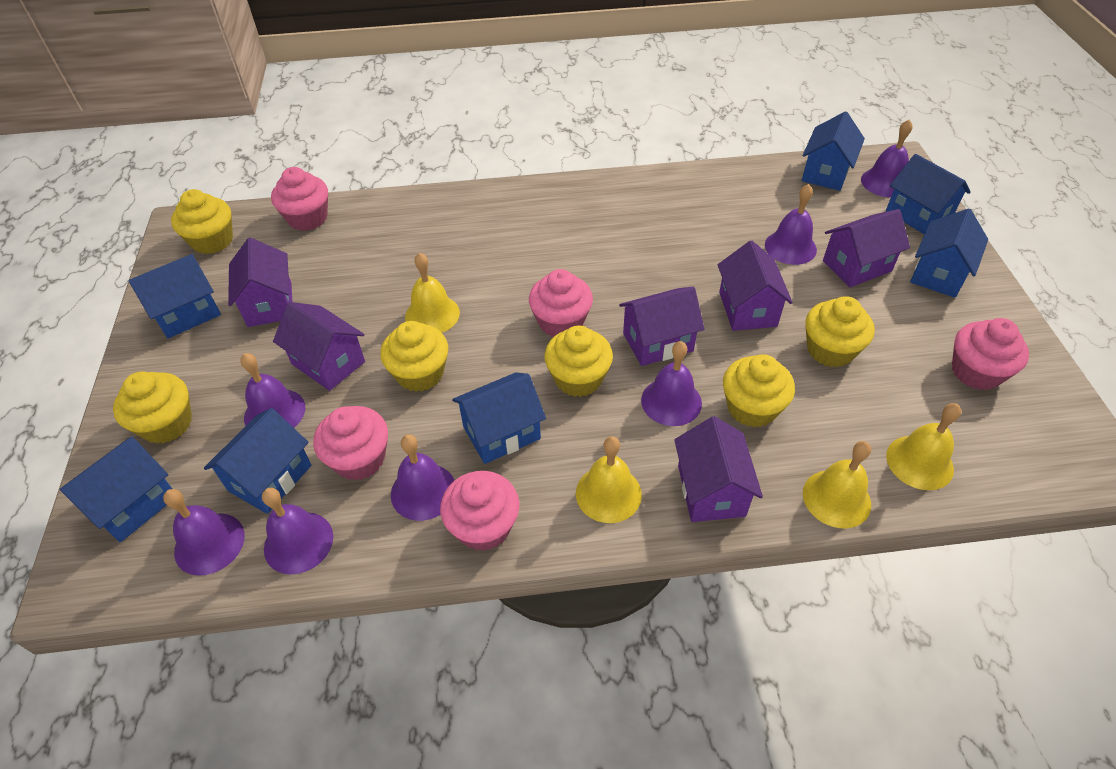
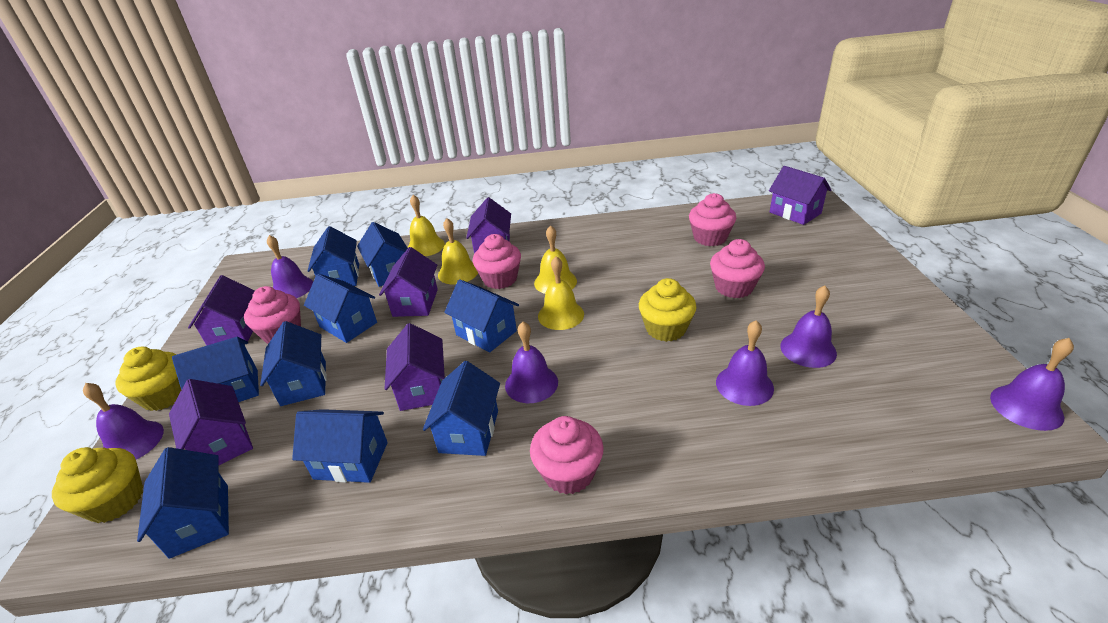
blue house: 7 -> 9
purple bell: 7 -> 6
yellow cupcake: 6 -> 3

